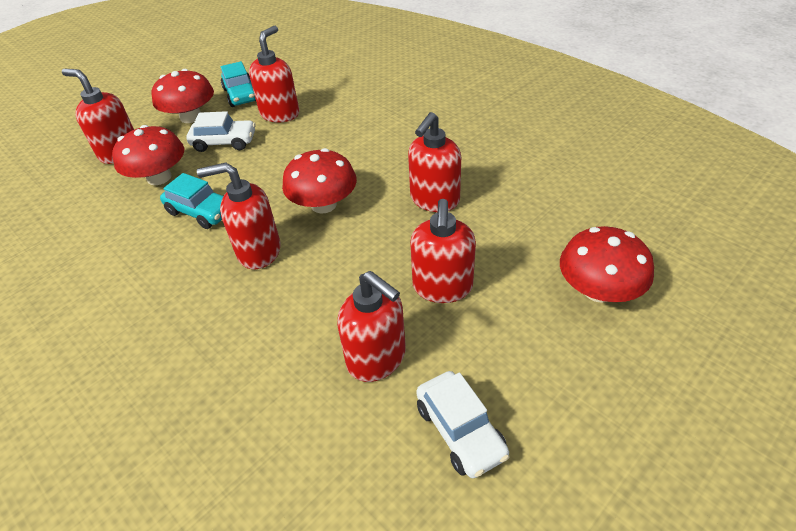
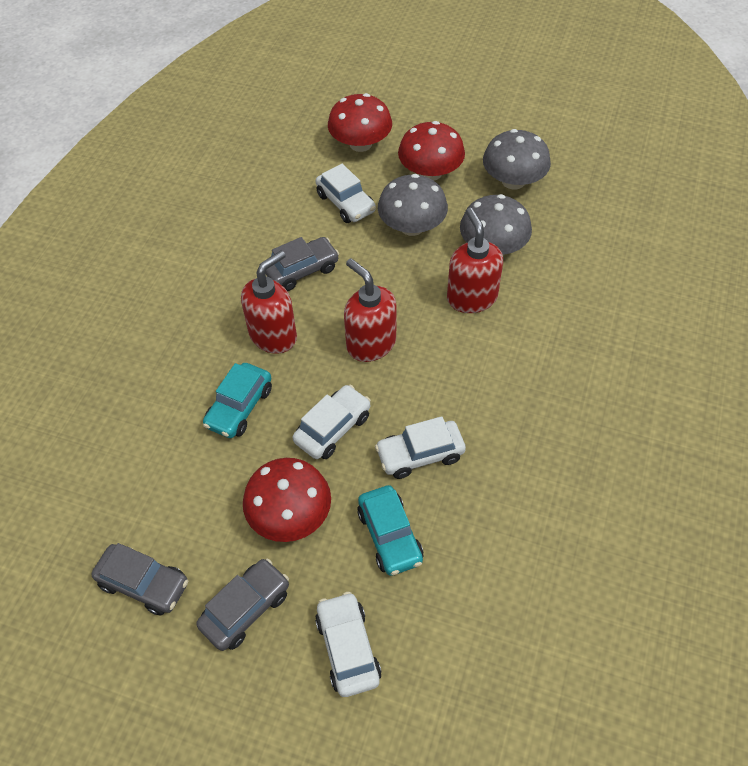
grey car: 0 -> 3
grey mushroom: 0 -> 3
red mushroom: 4 -> 3
red soap dispenser: 6 -> 3
white car: 2 -> 4

